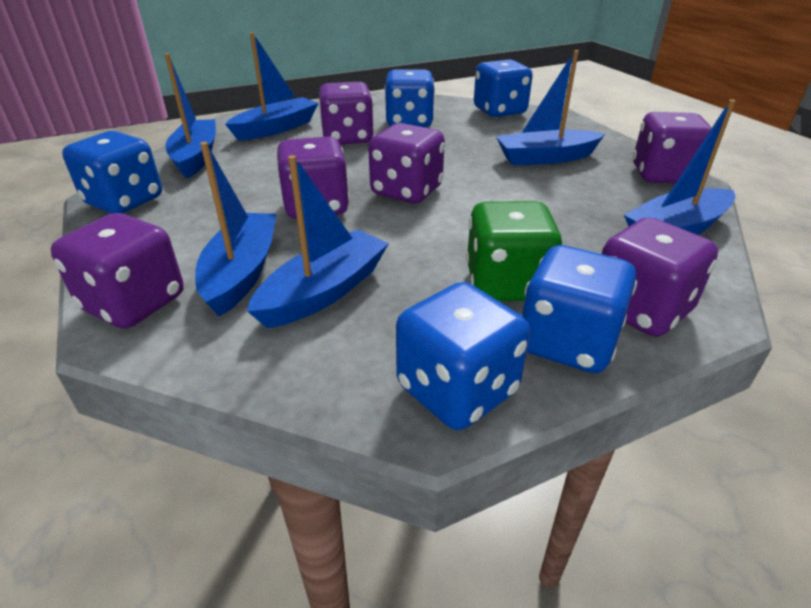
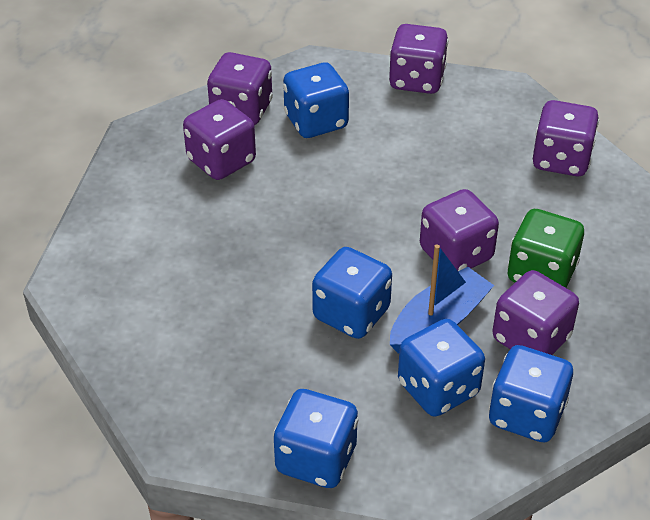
blue boat: 6 -> 1

